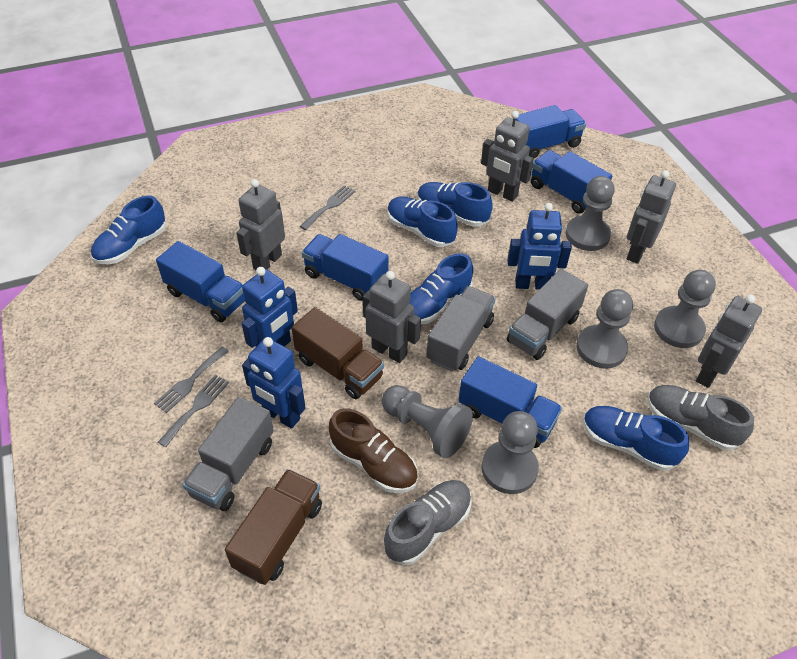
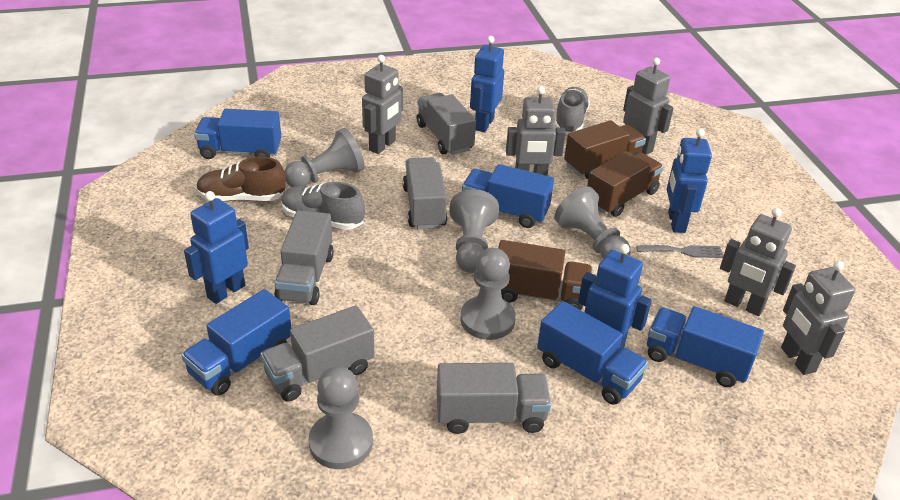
blue robot: 3 -> 4
blue shoe: 5 -> 0
brown truck: 2 -> 3
grey fork: 3 -> 1
grey truck: 3 -> 5

